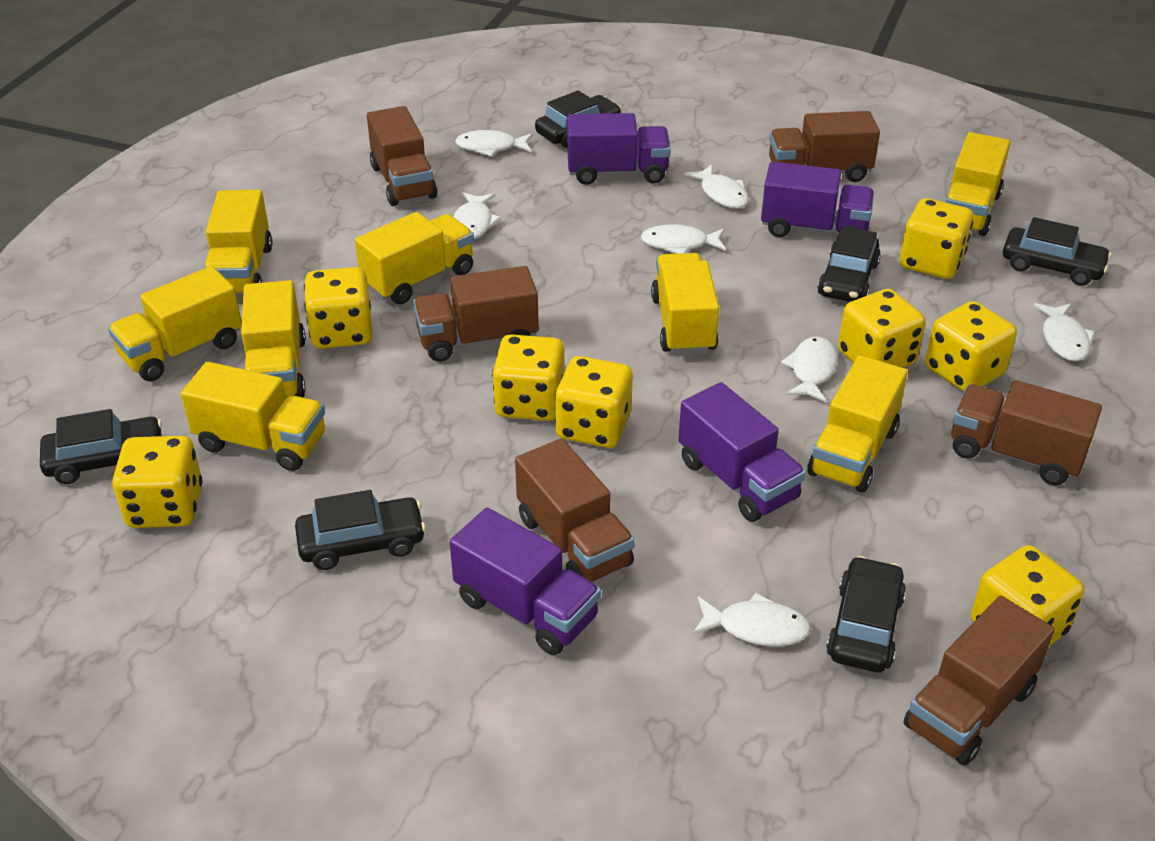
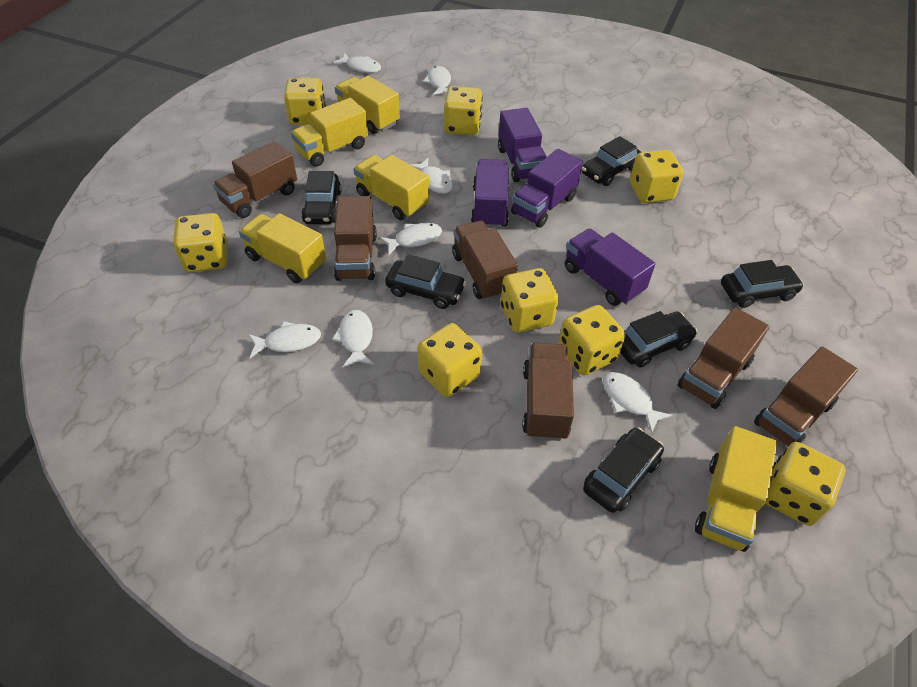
yellow truck: 8 -> 5

